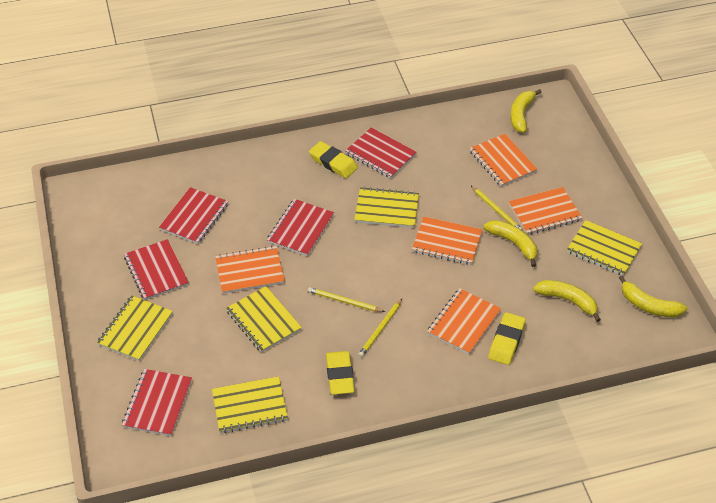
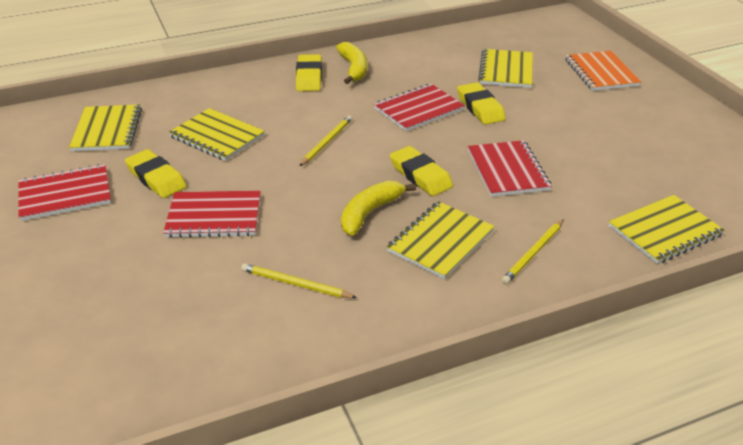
orange notebook: 5 -> 1
red notebook: 5 -> 4
yellow banana: 4 -> 2
yellow eraser: 3 -> 4

